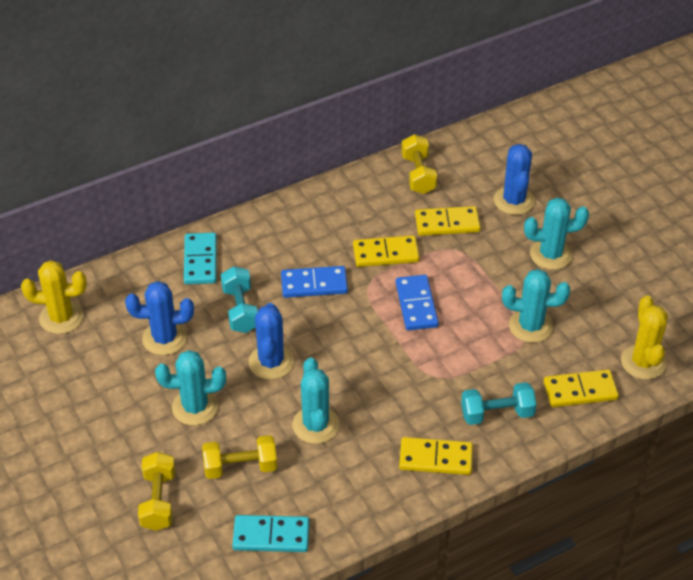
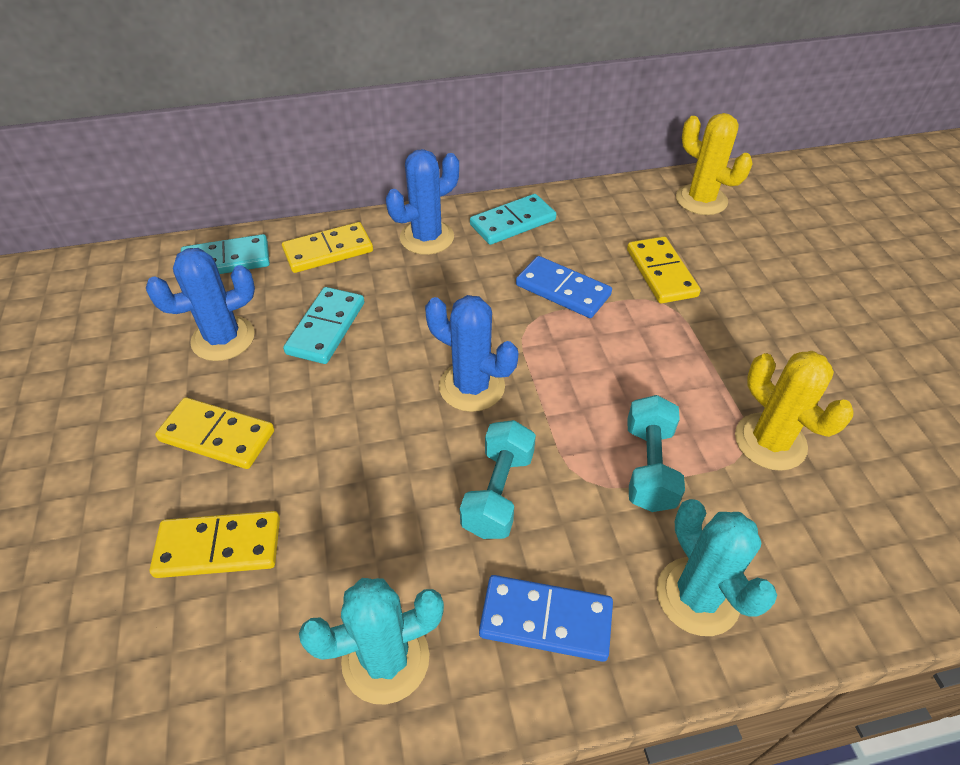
turquoise cactus: 4 -> 2
turquoise domino: 2 -> 3
yellow dumbbell: 3 -> 0

